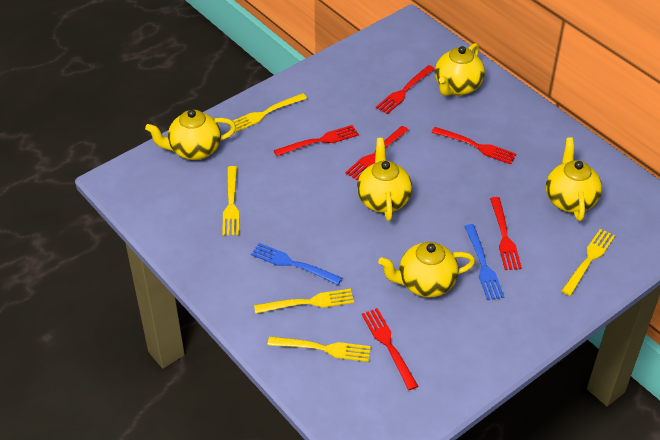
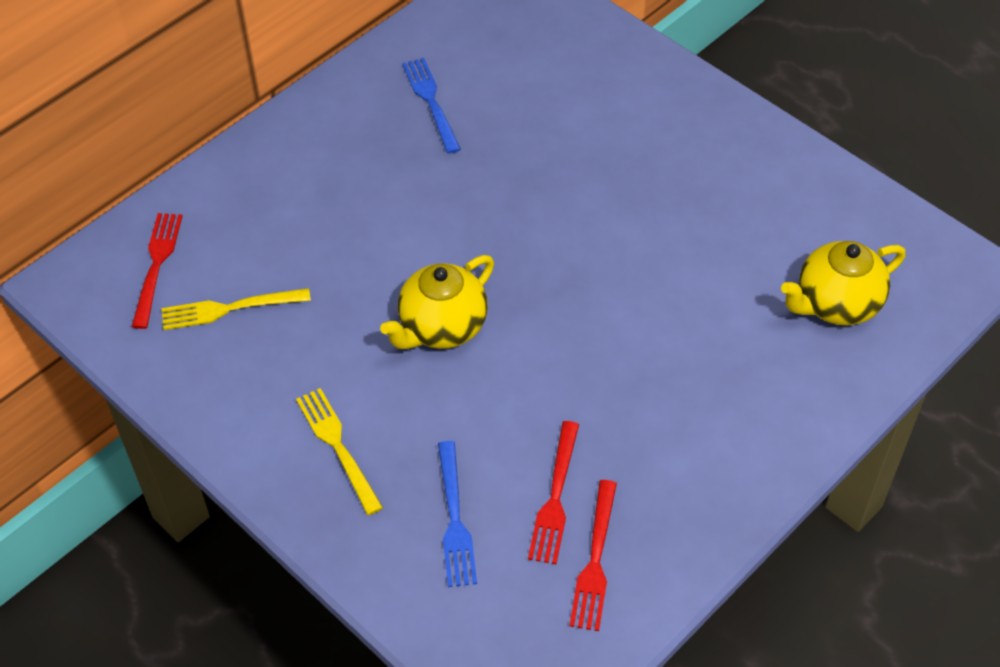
red fork: 6 -> 3
yellow fork: 5 -> 2
yellow teapot: 5 -> 2

